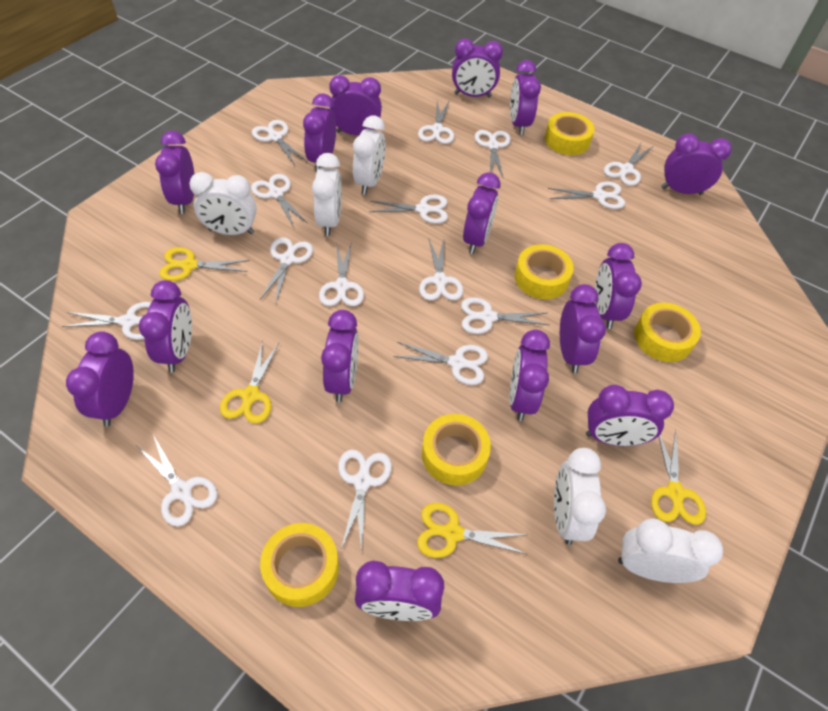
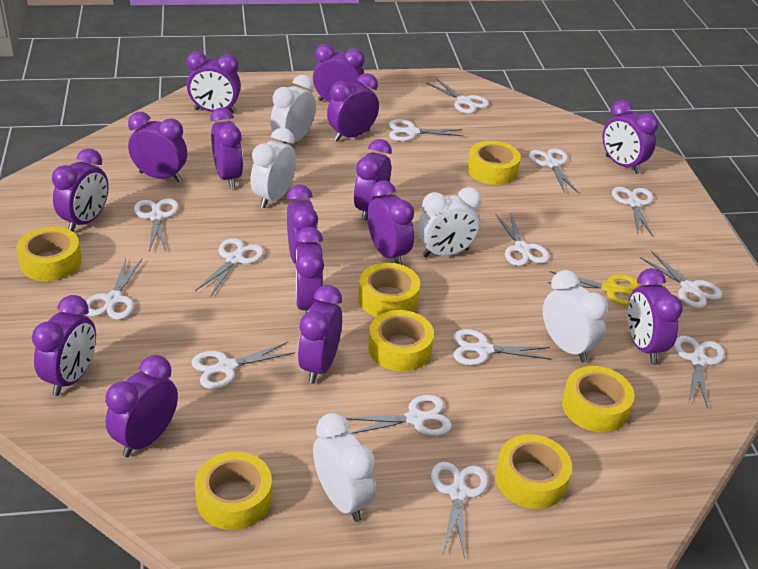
white scissors: 15 -> 14
yellow scissors: 4 -> 1
yellow tape: 5 -> 7

